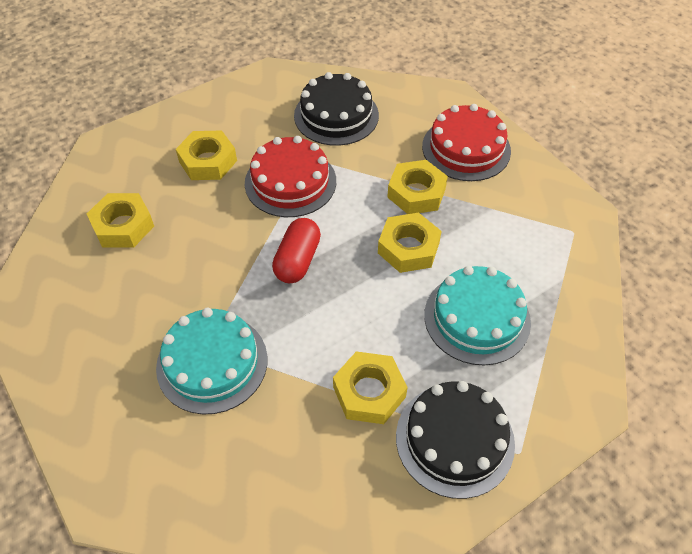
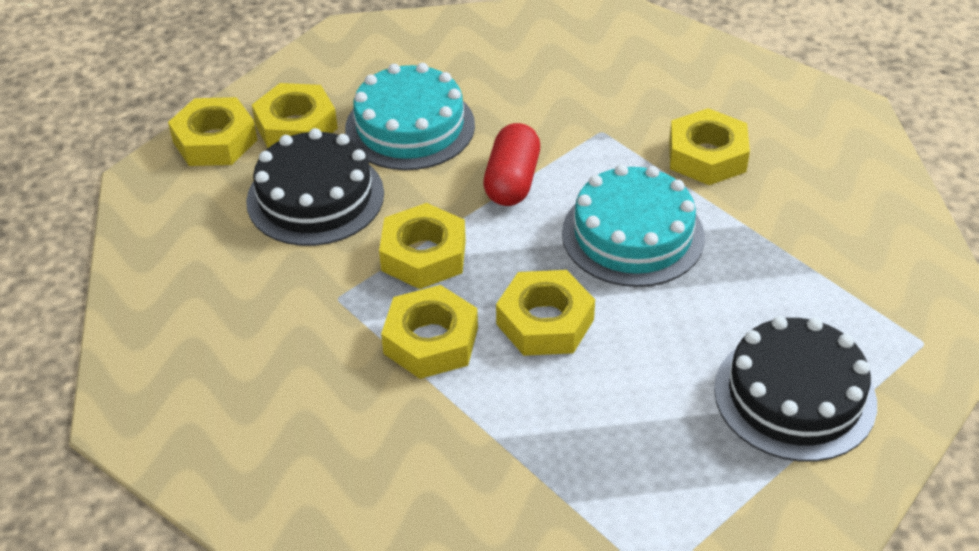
red cake: 2 -> 0
yellow nut: 5 -> 6

